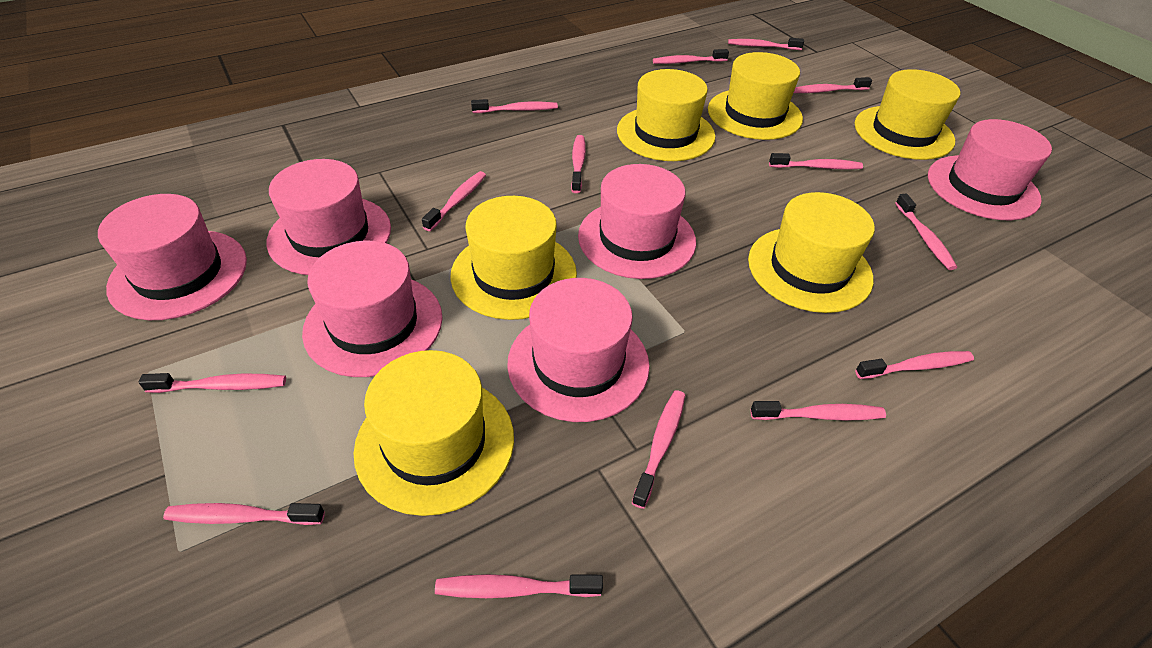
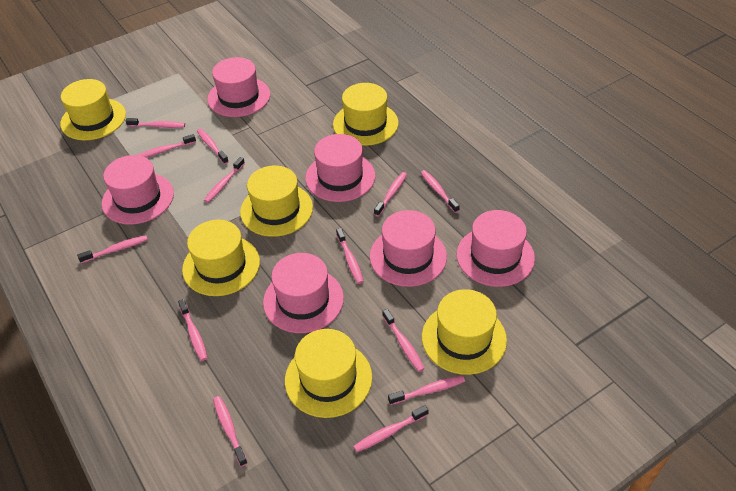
pink toothbrush: 14 -> 13

